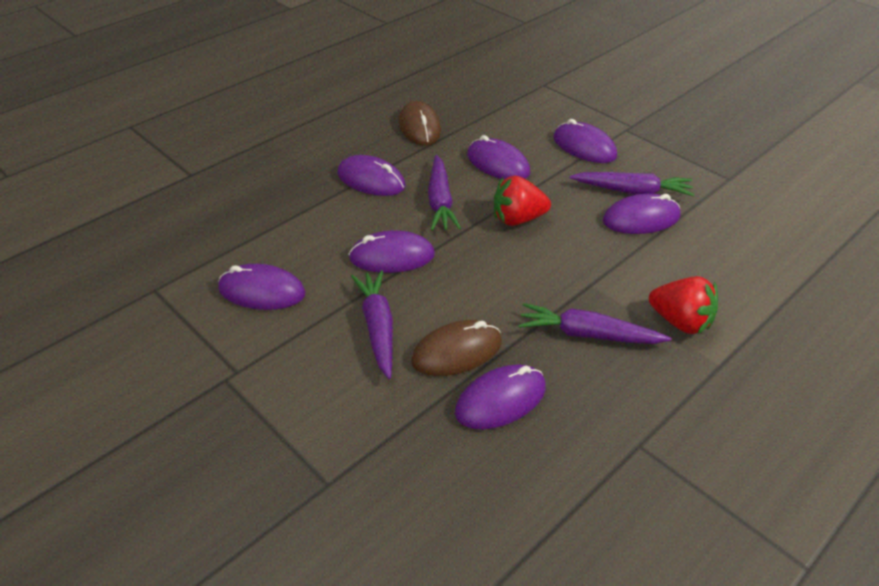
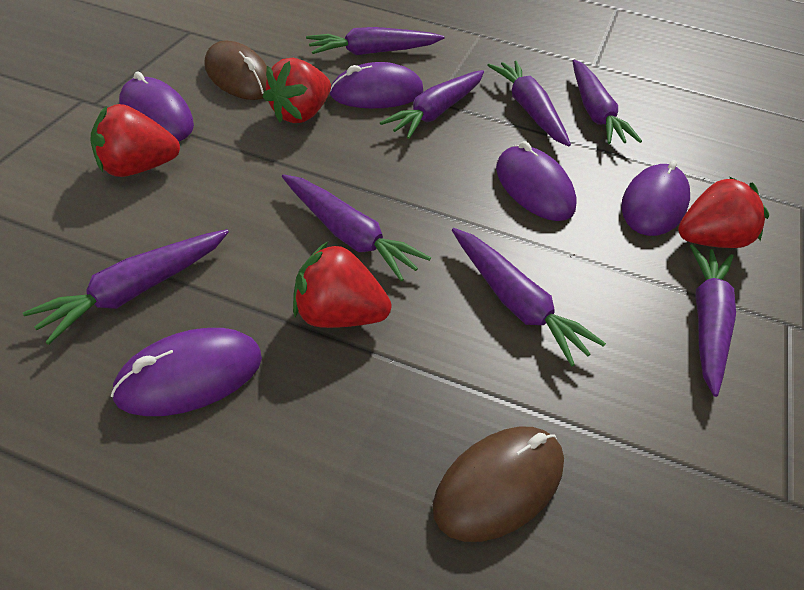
purple carrot: 4 -> 8
purple mouse: 7 -> 5
red strawberry: 2 -> 4

